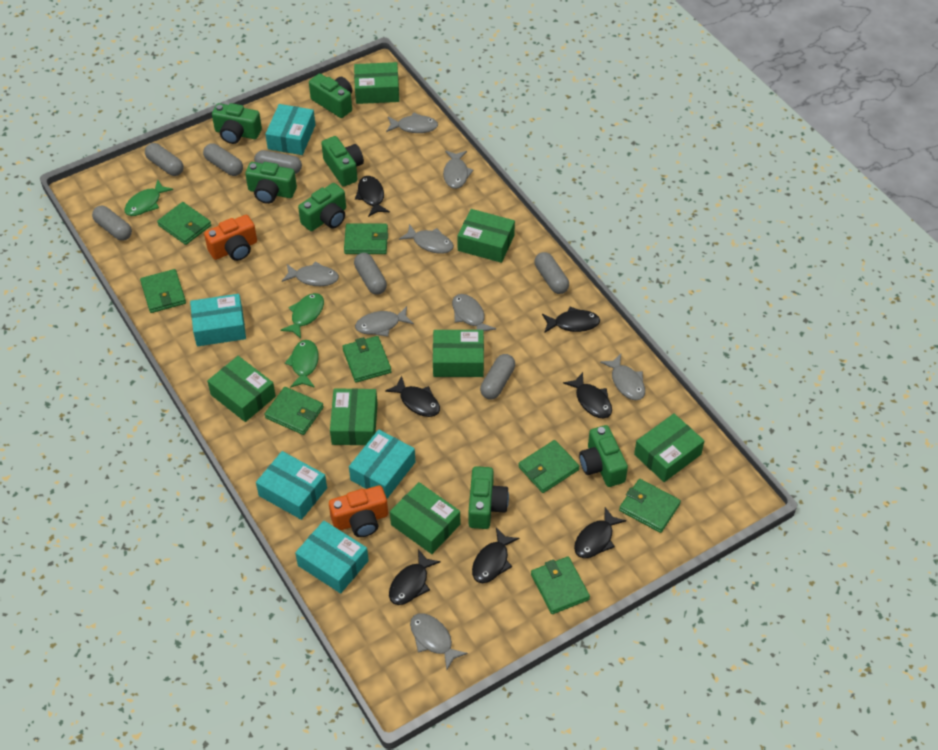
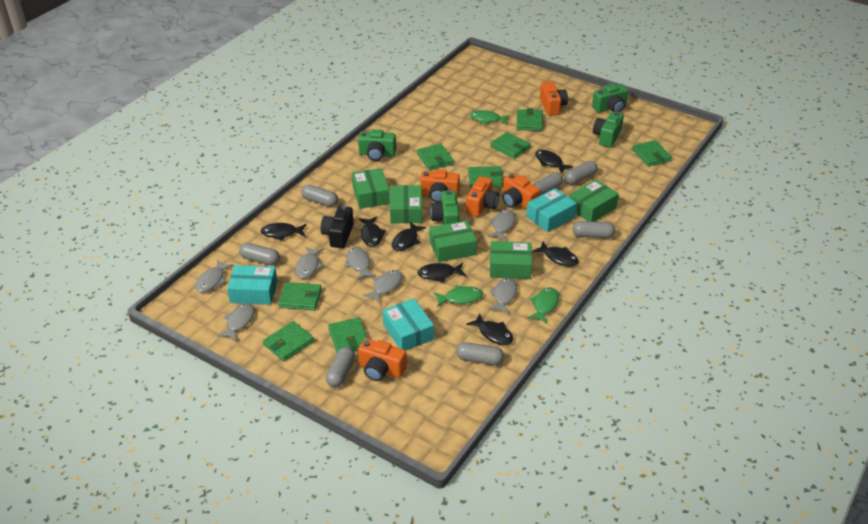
black camera: 0 -> 1
green box: 7 -> 5
green camera: 7 -> 4
grey fish: 8 -> 7
orange camera: 2 -> 5
turquoise box: 5 -> 3

